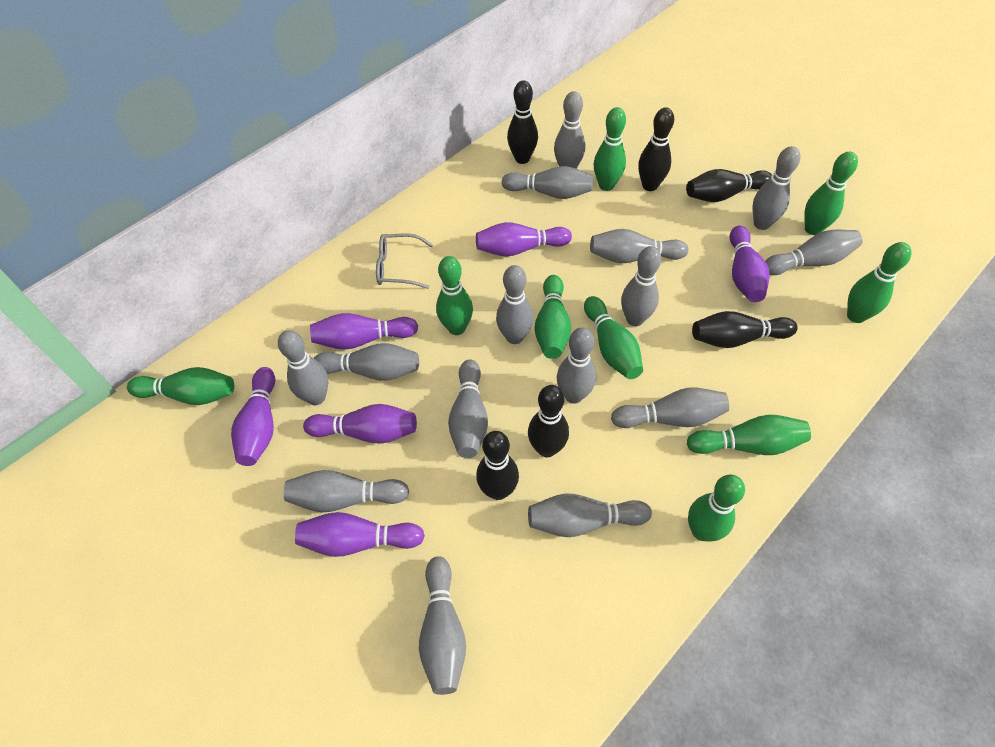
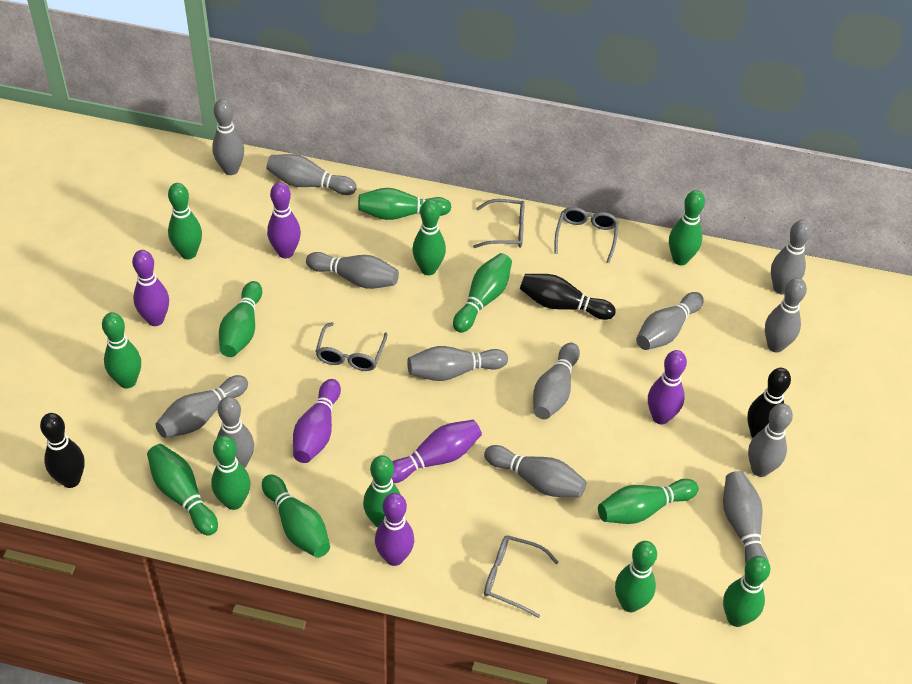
black bowling pin: 6 -> 3
green bowling pin: 9 -> 14
grey bowling pin: 15 -> 13
grey glasses: 1 -> 4

